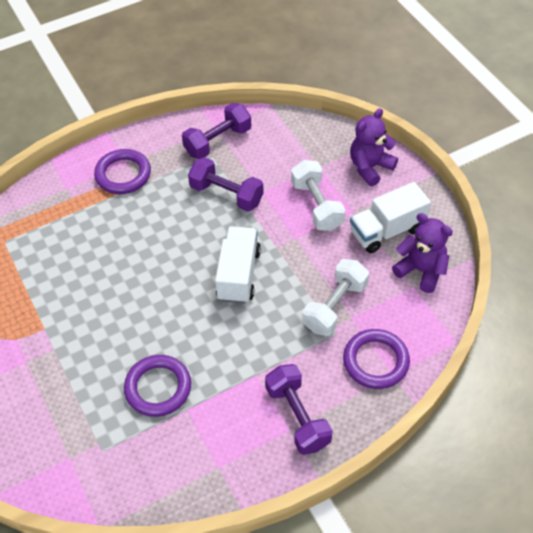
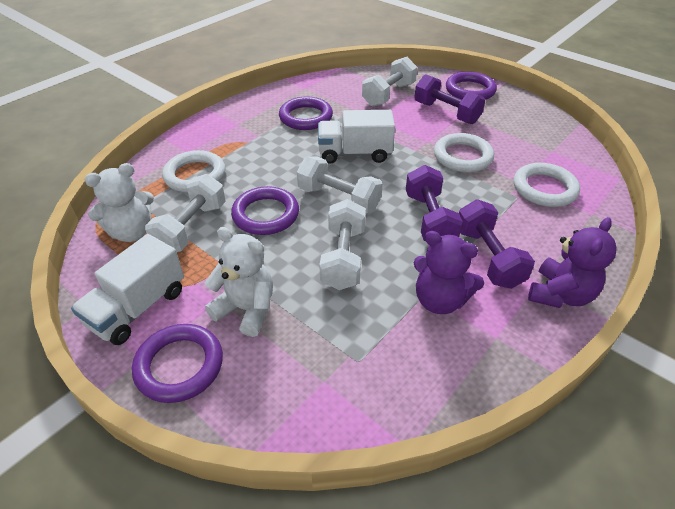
purple ring: 3 -> 4
white dumbbell: 2 -> 4
white ring: 0 -> 3
white teddy bear: 0 -> 2

